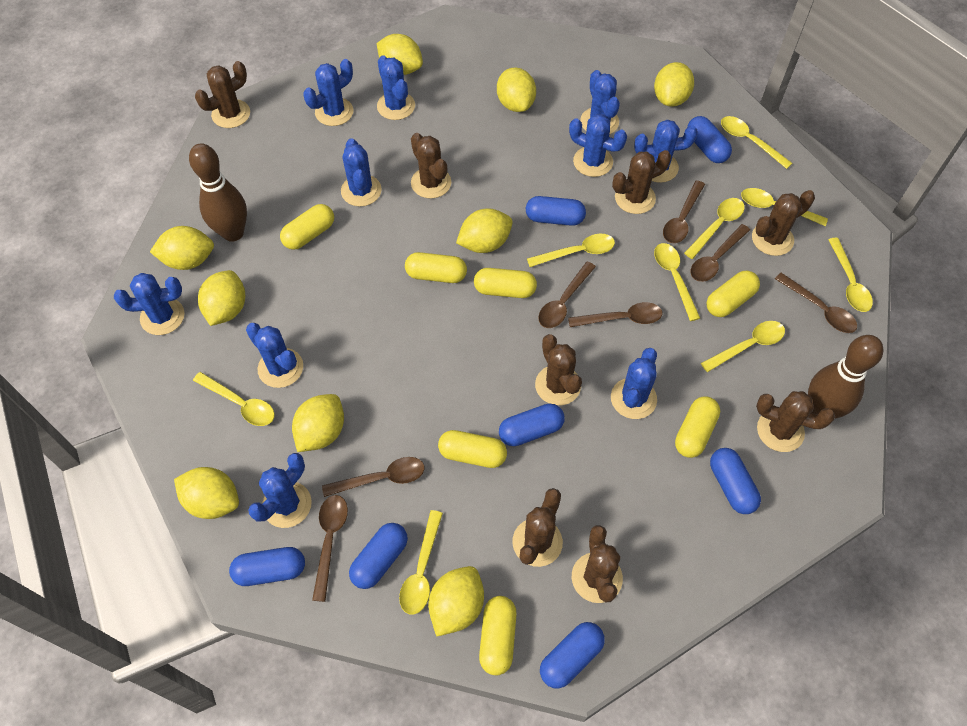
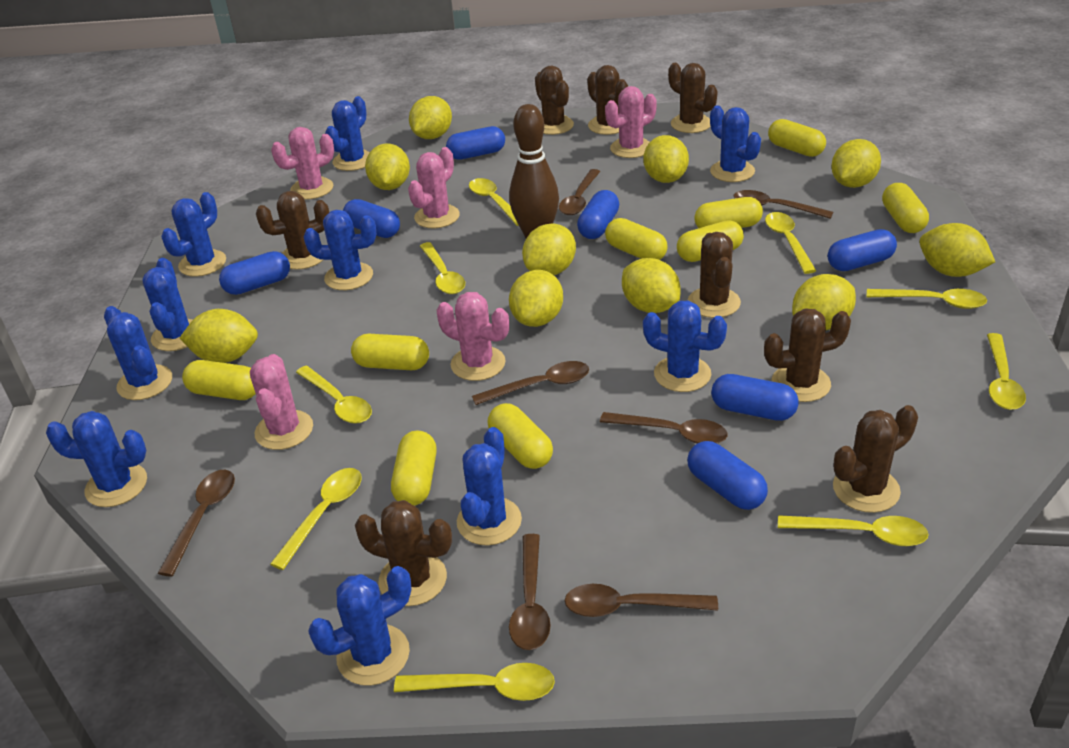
brown bowling pin: 2 -> 1
pink cactus: 0 -> 5
yellow capsule: 7 -> 9
yellow lemon: 9 -> 10

